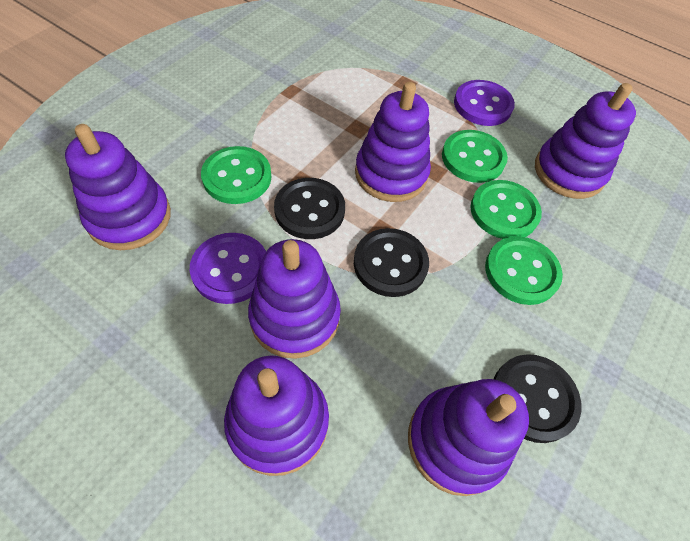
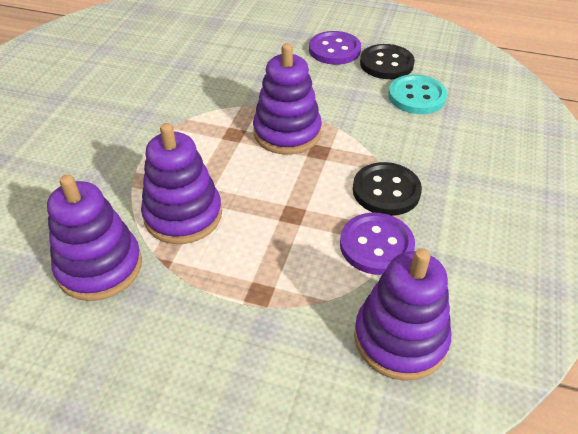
black button: 3 -> 2
green button: 4 -> 0
purple stacking toy: 6 -> 4
turquoise button: 0 -> 1

